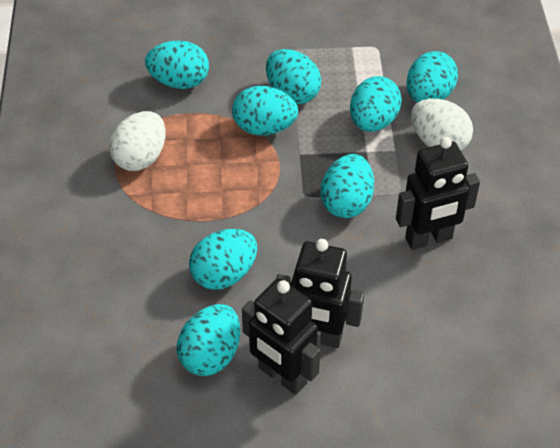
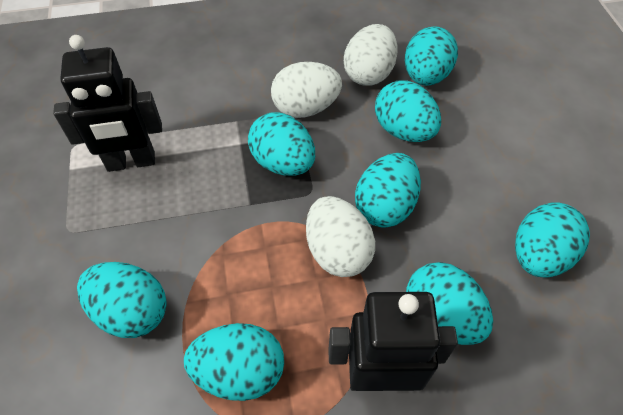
black robot: 3 -> 2
white egg: 2 -> 3

